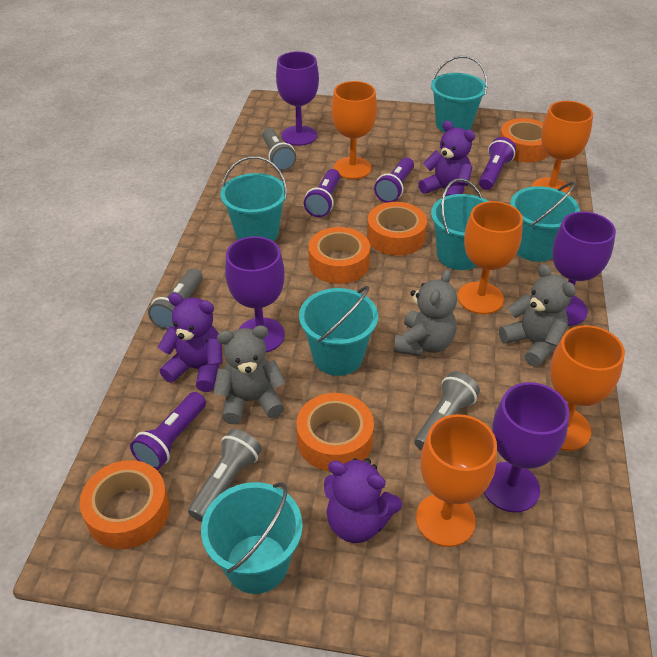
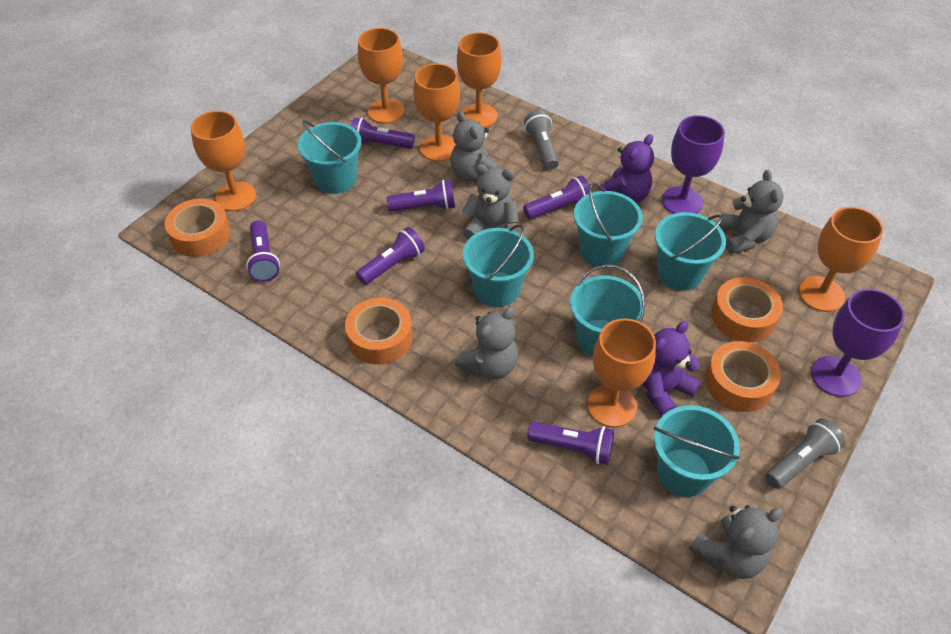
grey flashlight: 4 -> 2
grey teddy bear: 3 -> 5
orange goblet: 5 -> 6
orange tape: 5 -> 4
purple flashlight: 4 -> 6
purple goblet: 4 -> 2
purple teddy bear: 3 -> 2

